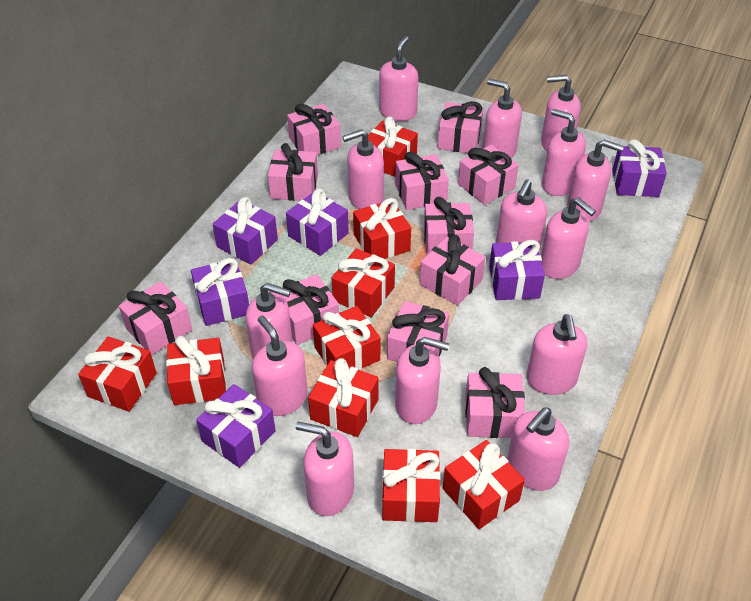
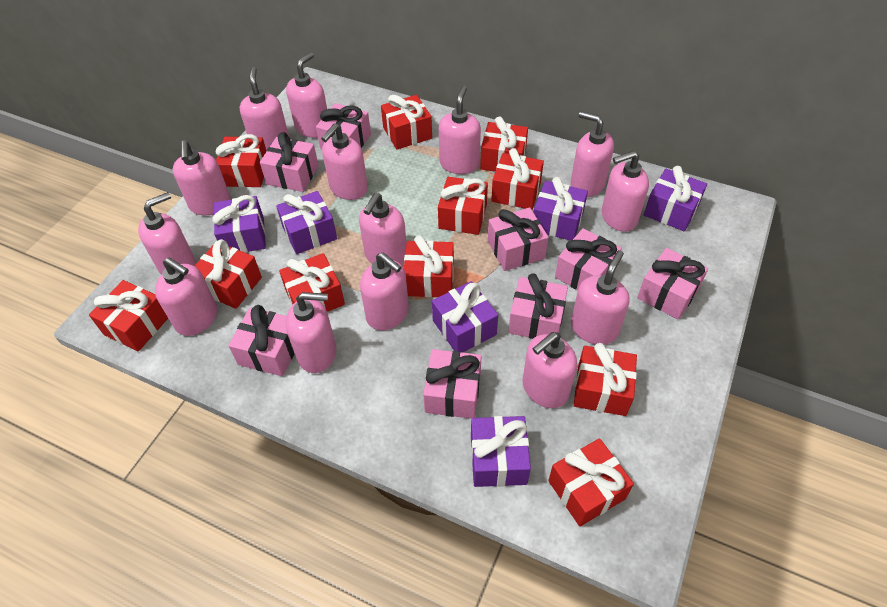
pink gift: 11 -> 8
red gift: 9 -> 11

